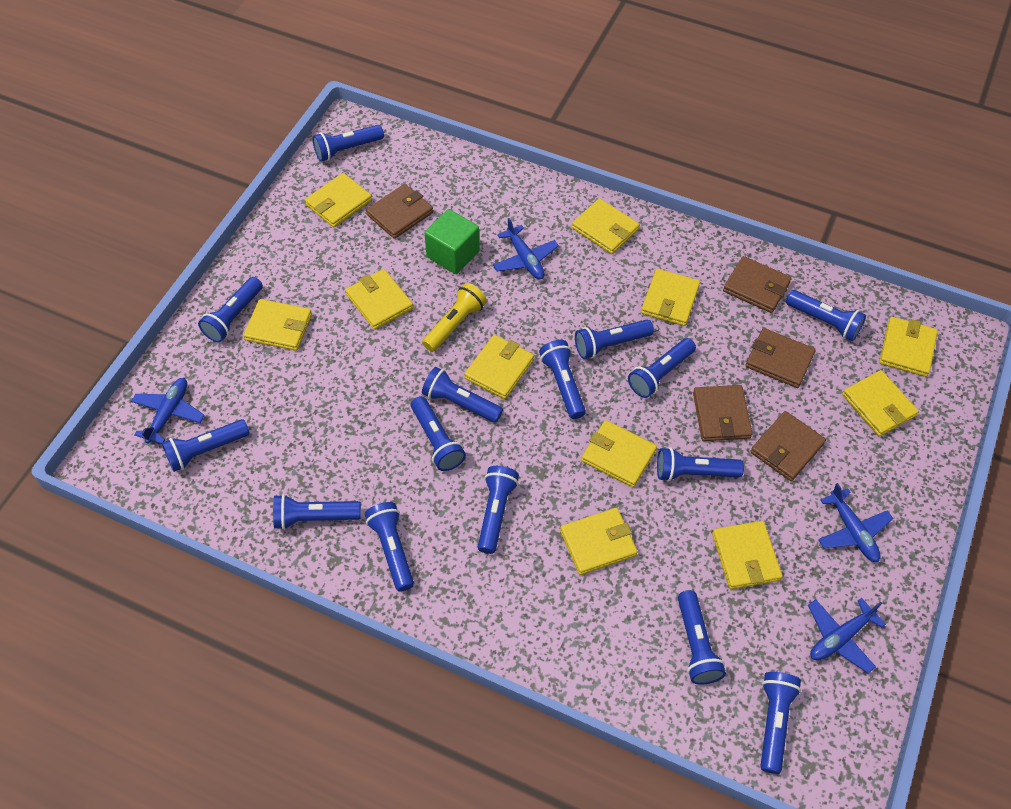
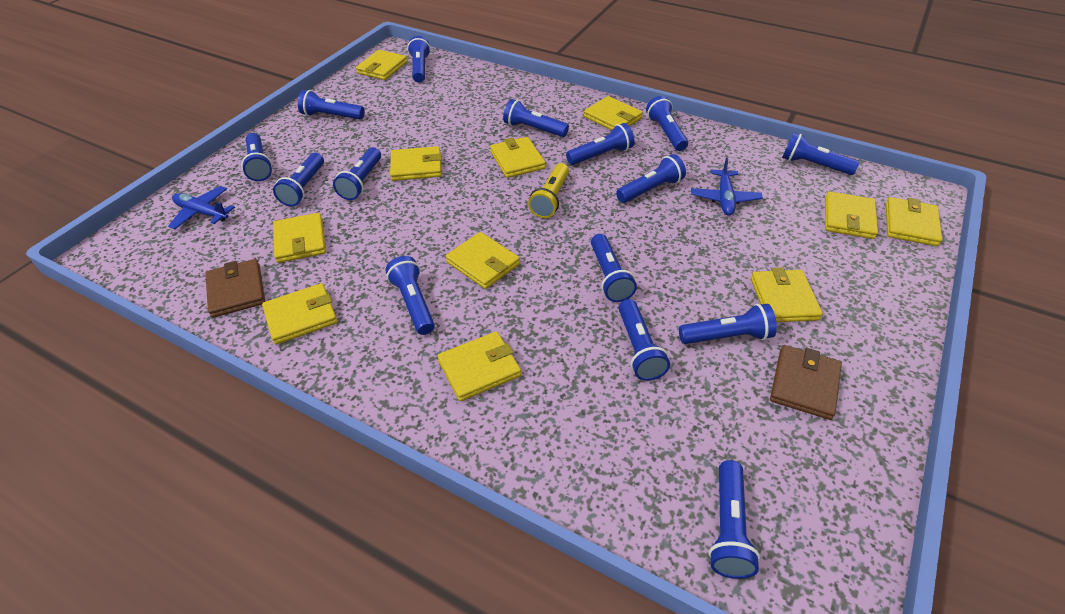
blue plane: 4 -> 2
brown wallet: 5 -> 2
green cube: 1 -> 0

